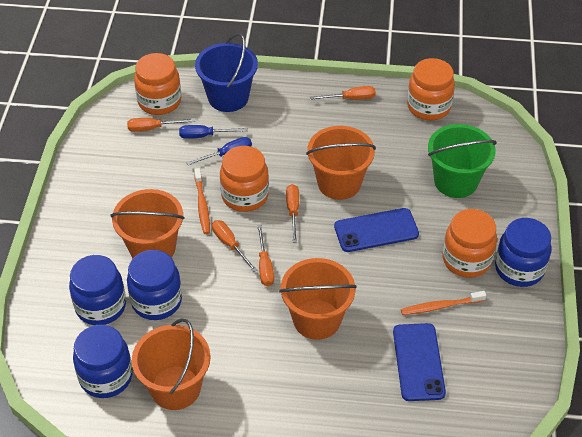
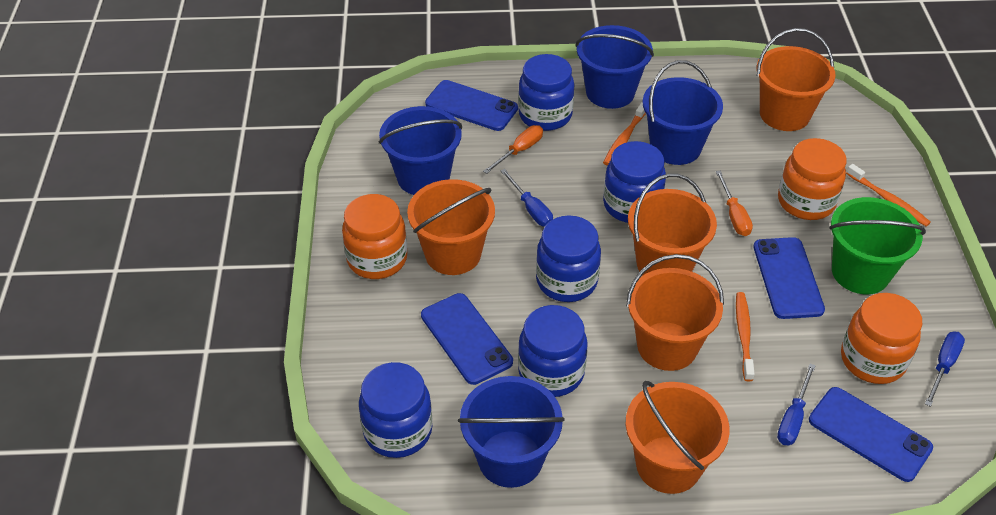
blue bucket: 1 -> 4
blue jar: 4 -> 5
blue phone: 2 -> 4
blue screwdriver: 2 -> 3
orange bucket: 4 -> 5
orange jar: 4 -> 3
orange screwdriver: 5 -> 2
orange toothbrush: 2 -> 3

